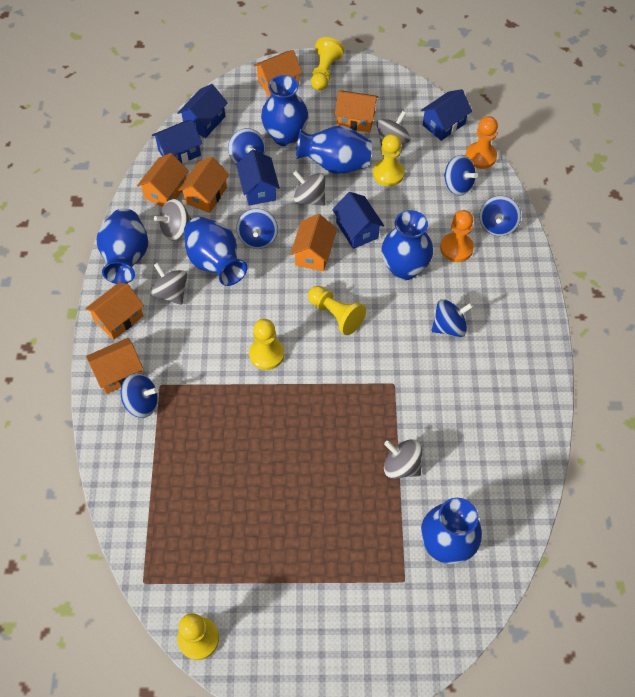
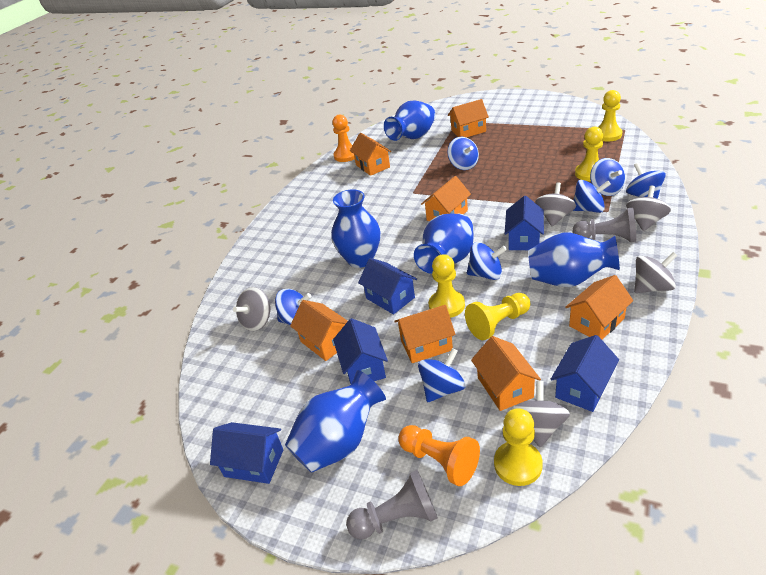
blue spinning top: 6 -> 7
blue vase: 6 -> 5
grey pawn: 0 -> 2

